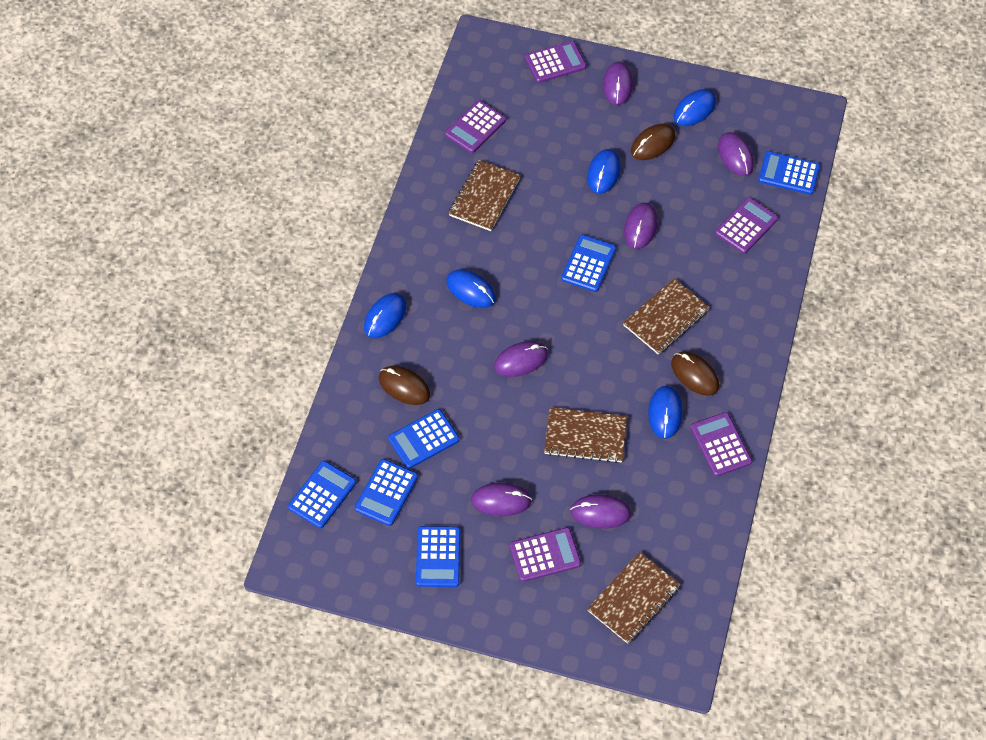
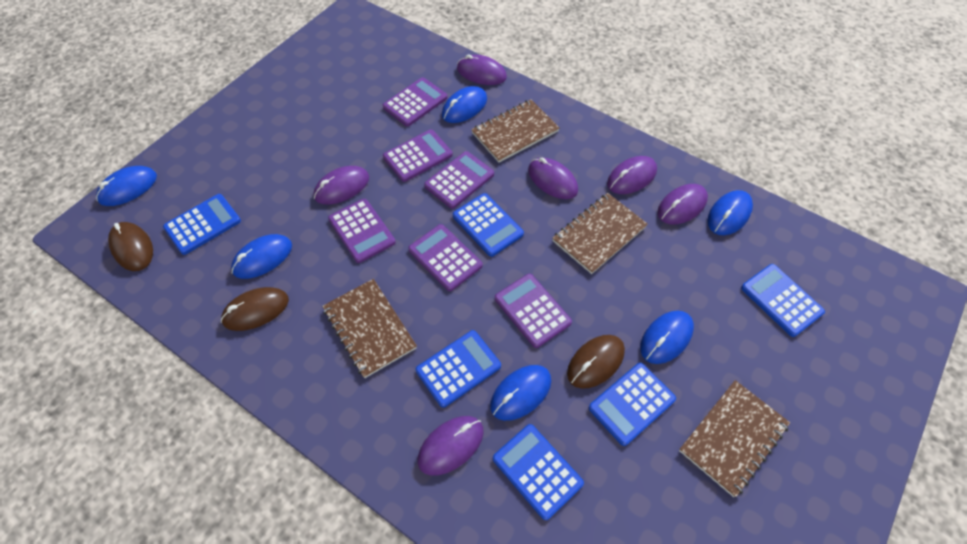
blue mouse: 5 -> 6
purple calculator: 5 -> 6

